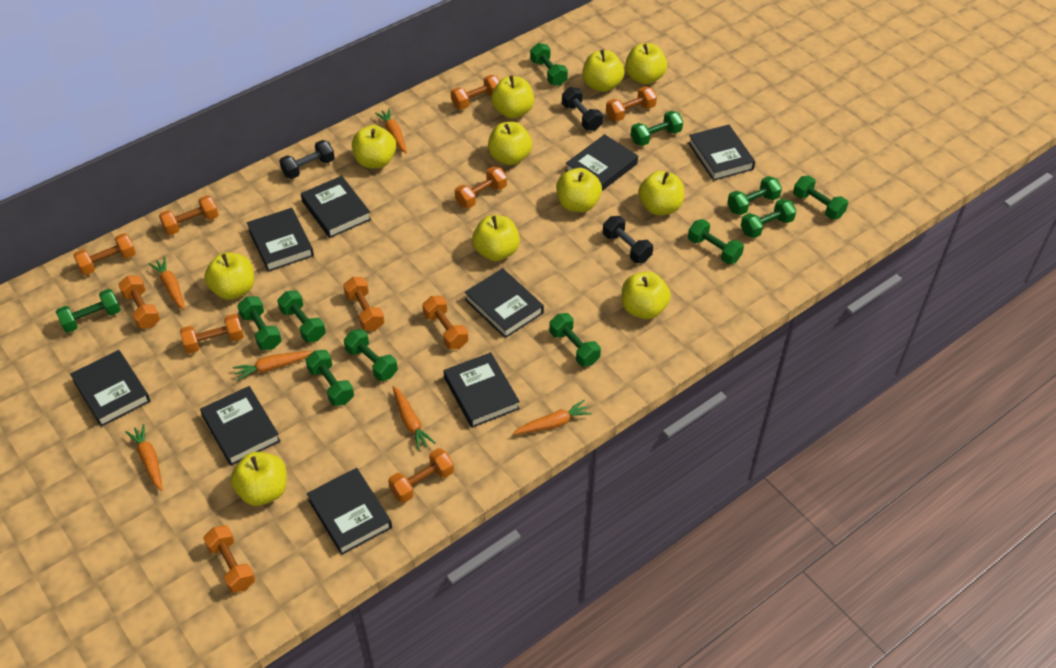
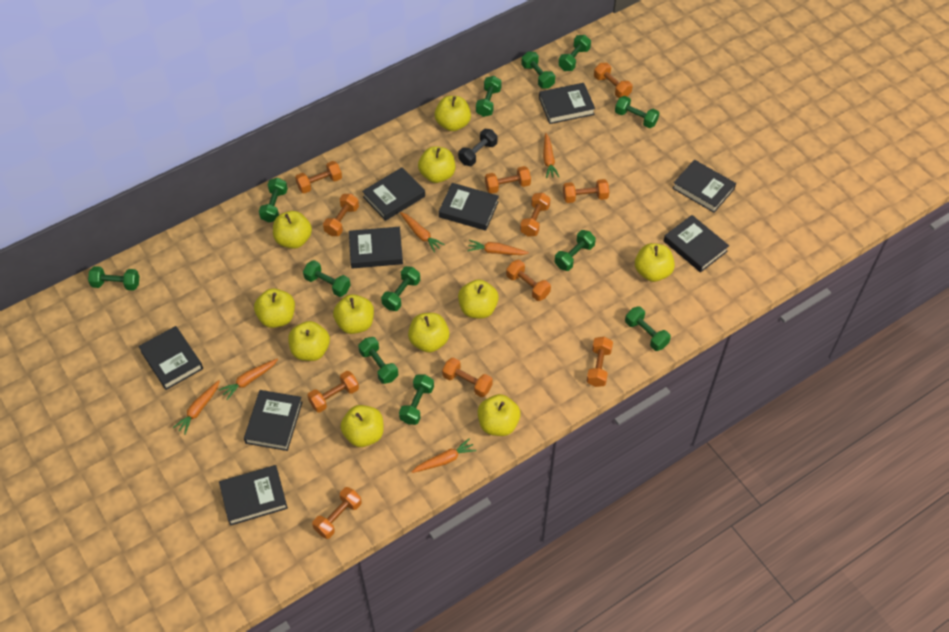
black dumbbell: 3 -> 1

